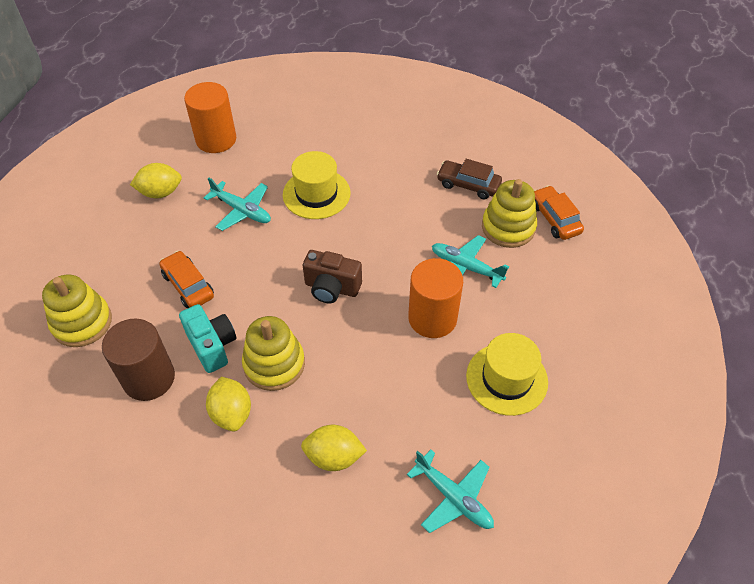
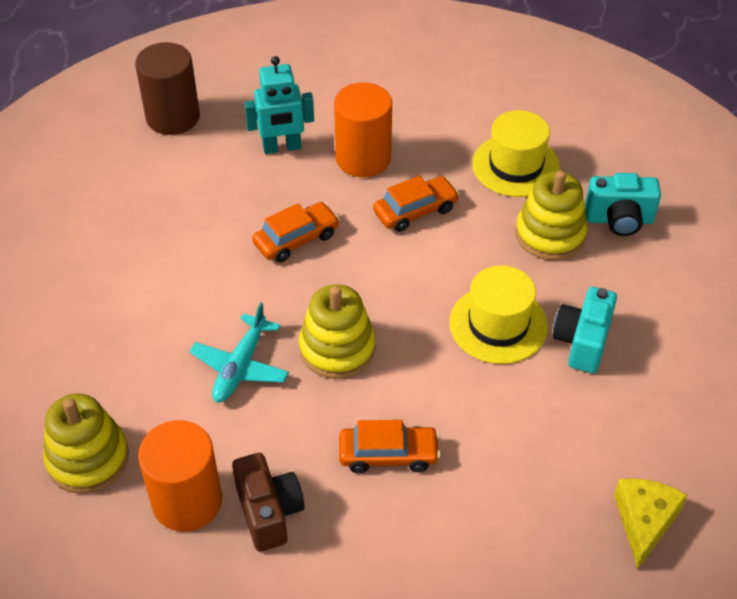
brown car: 1 -> 0
orange car: 2 -> 3
turquoise camera: 1 -> 2
turquoise plane: 3 -> 1
turquoise robot: 0 -> 1
yellow cheese: 0 -> 1
yellow lemon: 3 -> 0

